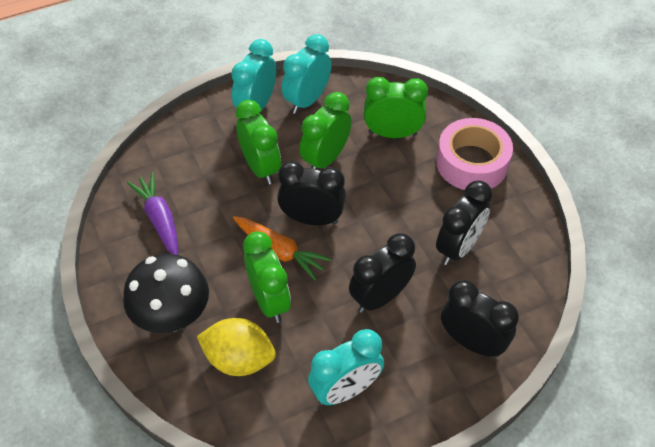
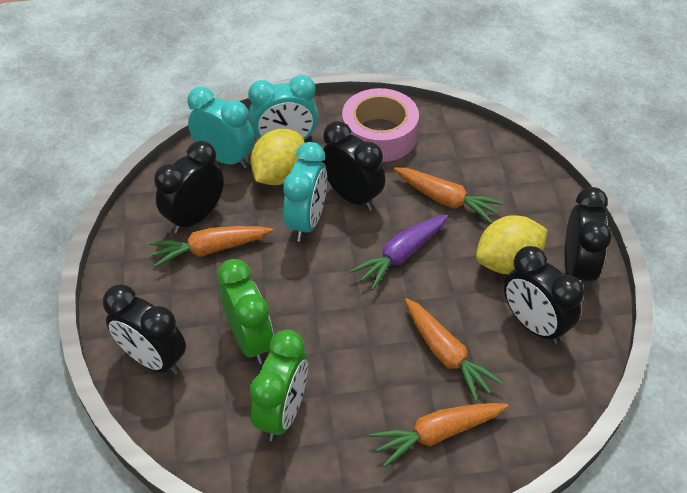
black clock: 4 -> 5
black mushroom: 1 -> 0
green clock: 4 -> 2
orange carrot: 1 -> 4
yellow lemon: 1 -> 2

